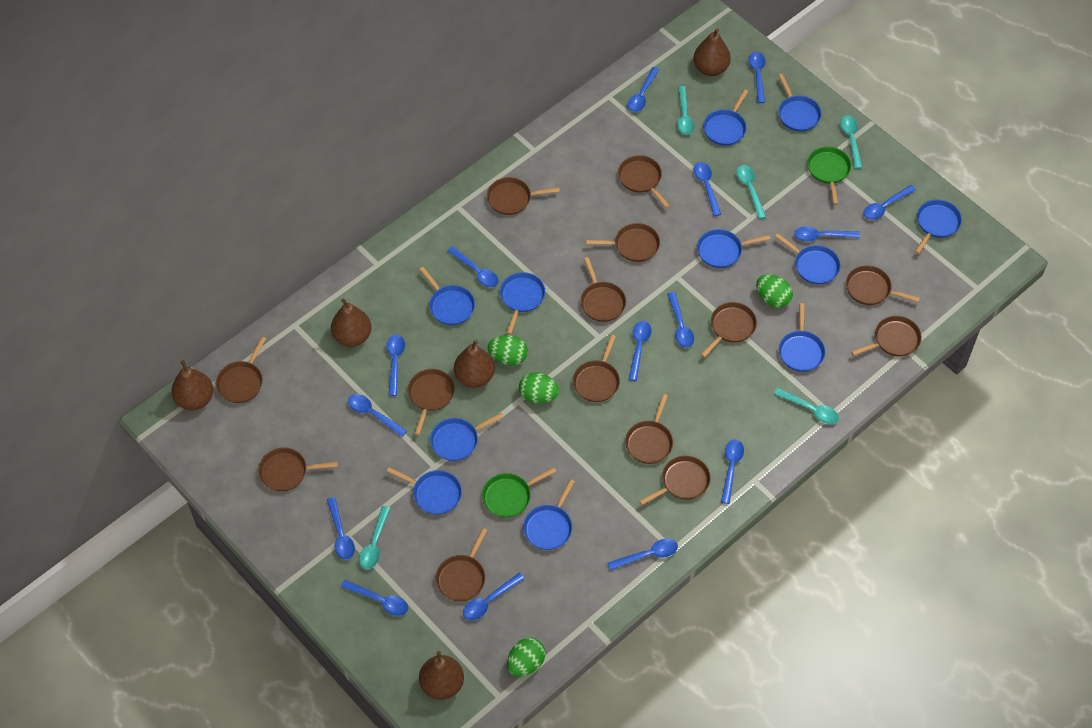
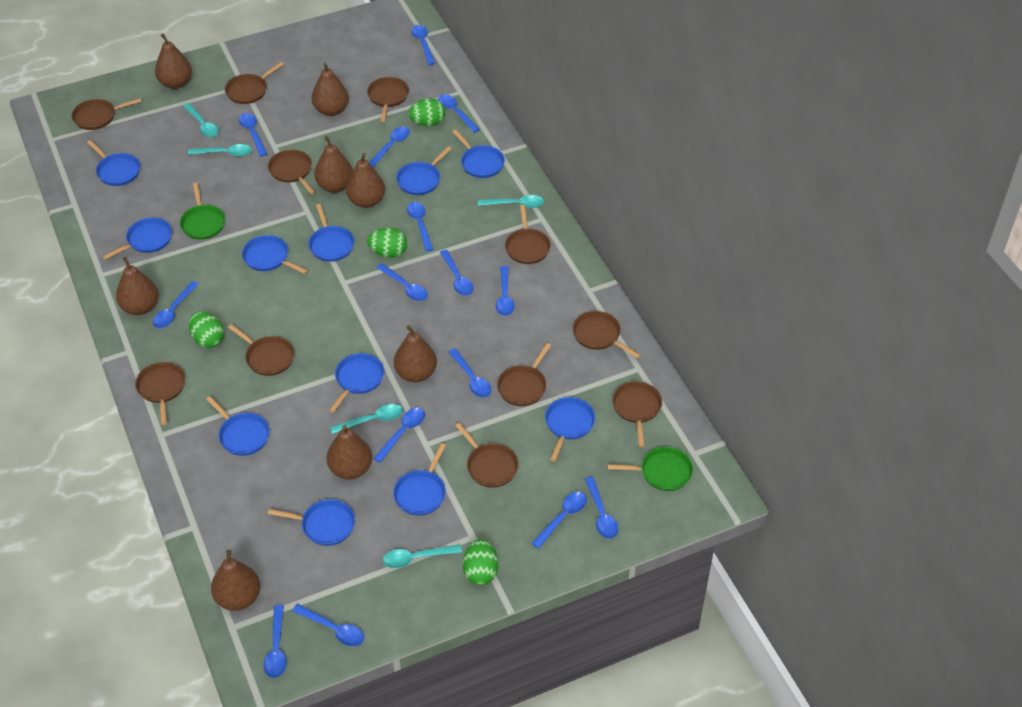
brown pan: 14 -> 11
brown pear: 5 -> 8

